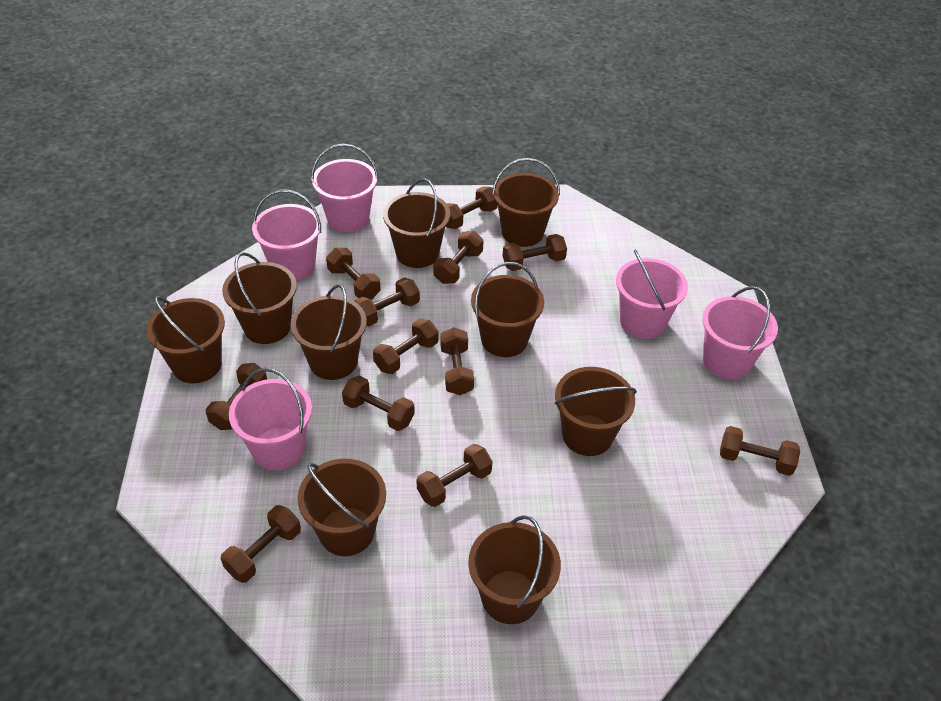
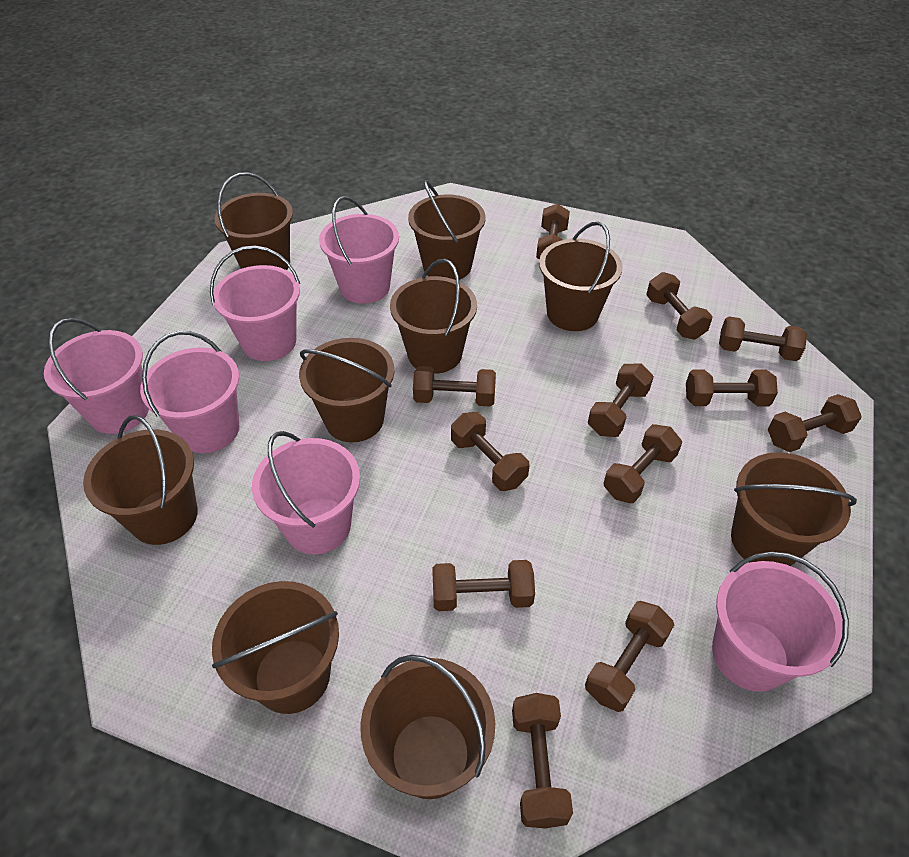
pink bucket: 5 -> 6

